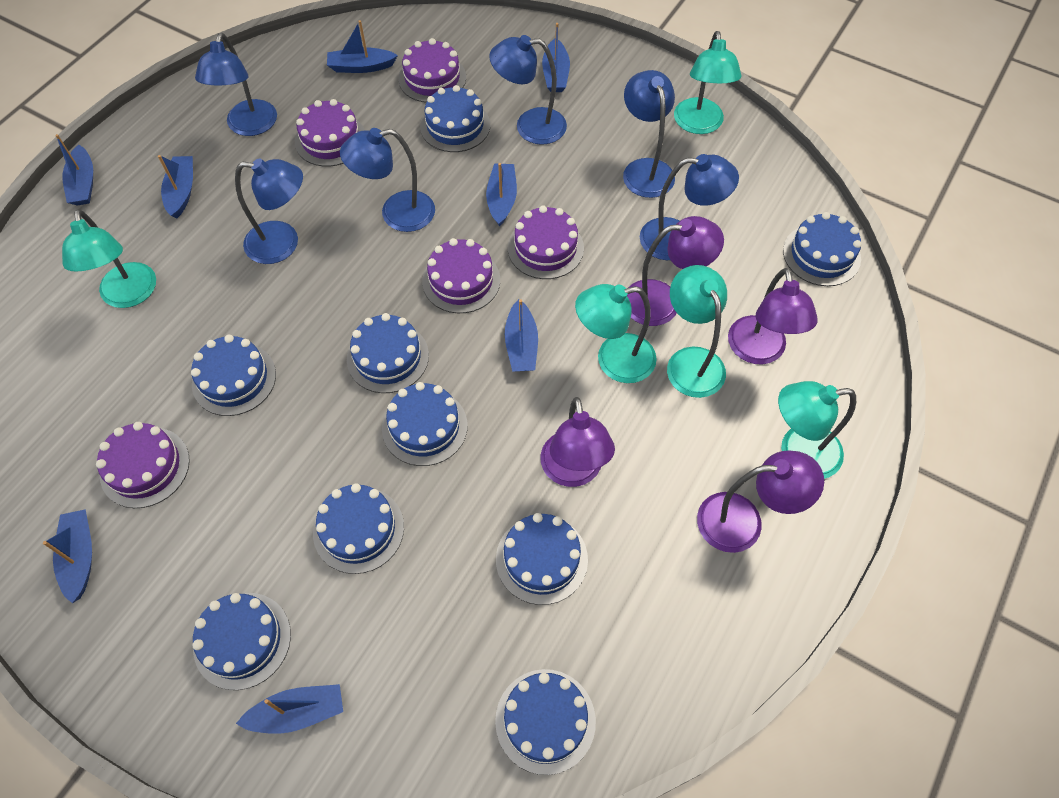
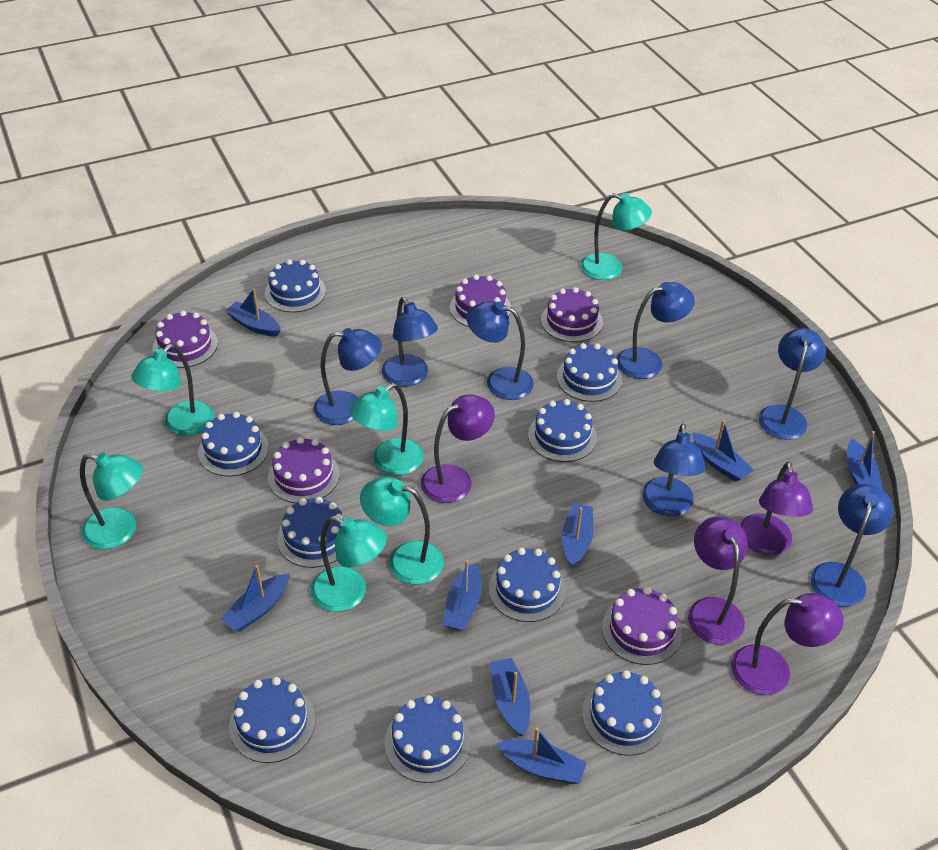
blue lamp: 6 -> 7
turquoise lamp: 5 -> 6

